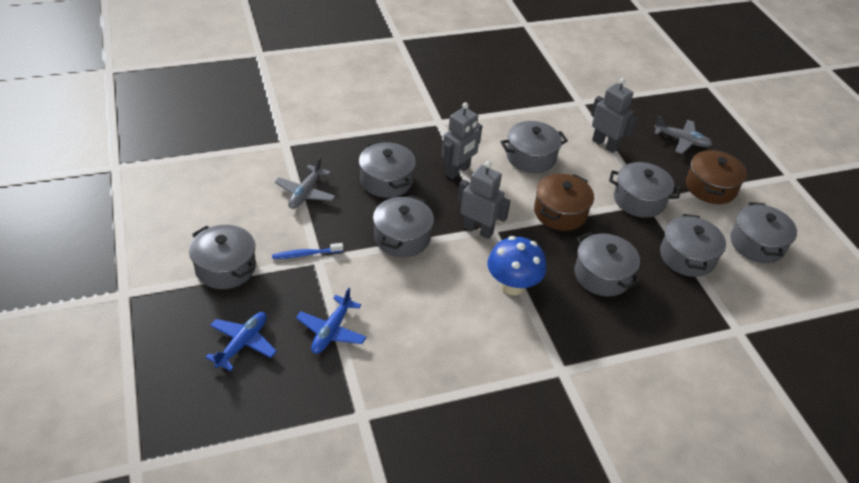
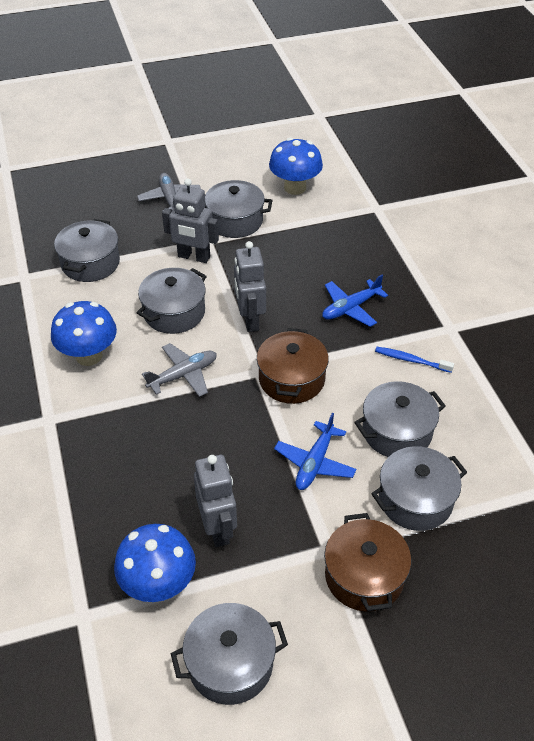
blue mushroom: 1 -> 3
grey pot: 8 -> 6

